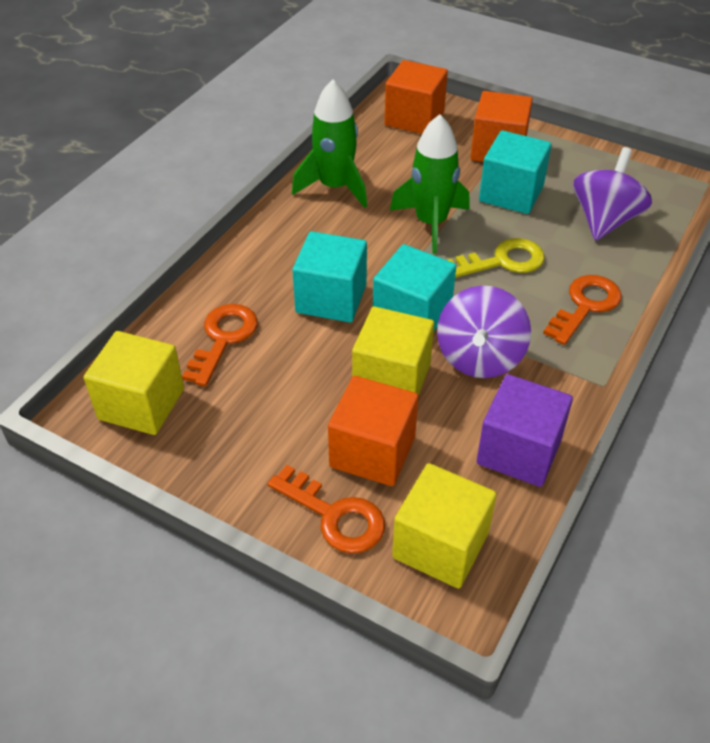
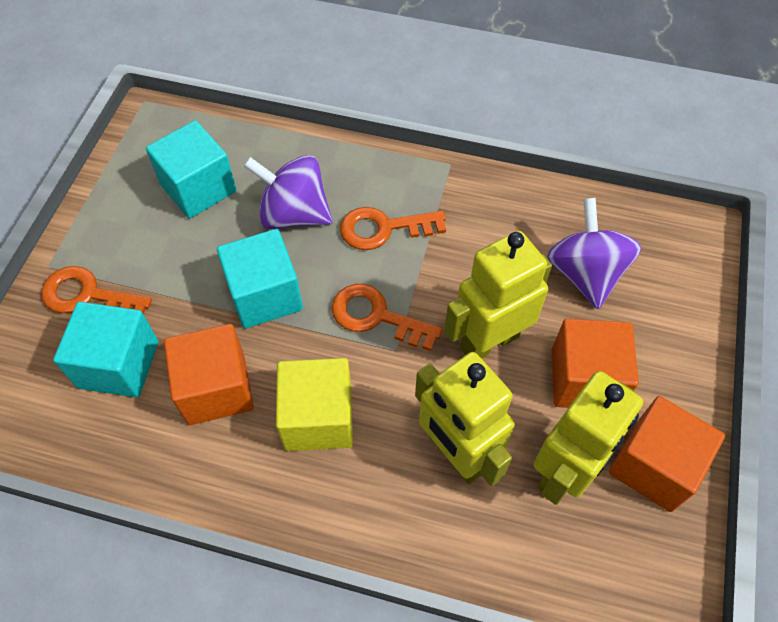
green rocket: 2 -> 0
purple cube: 1 -> 0
yellow cube: 3 -> 1
yellow key: 1 -> 0
yellow robot: 0 -> 3

